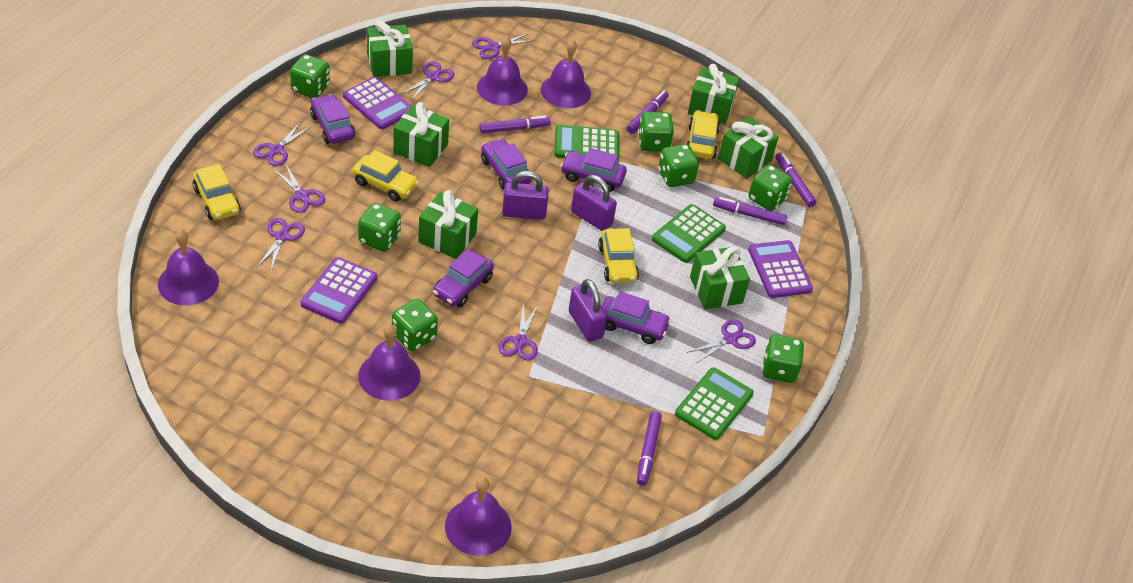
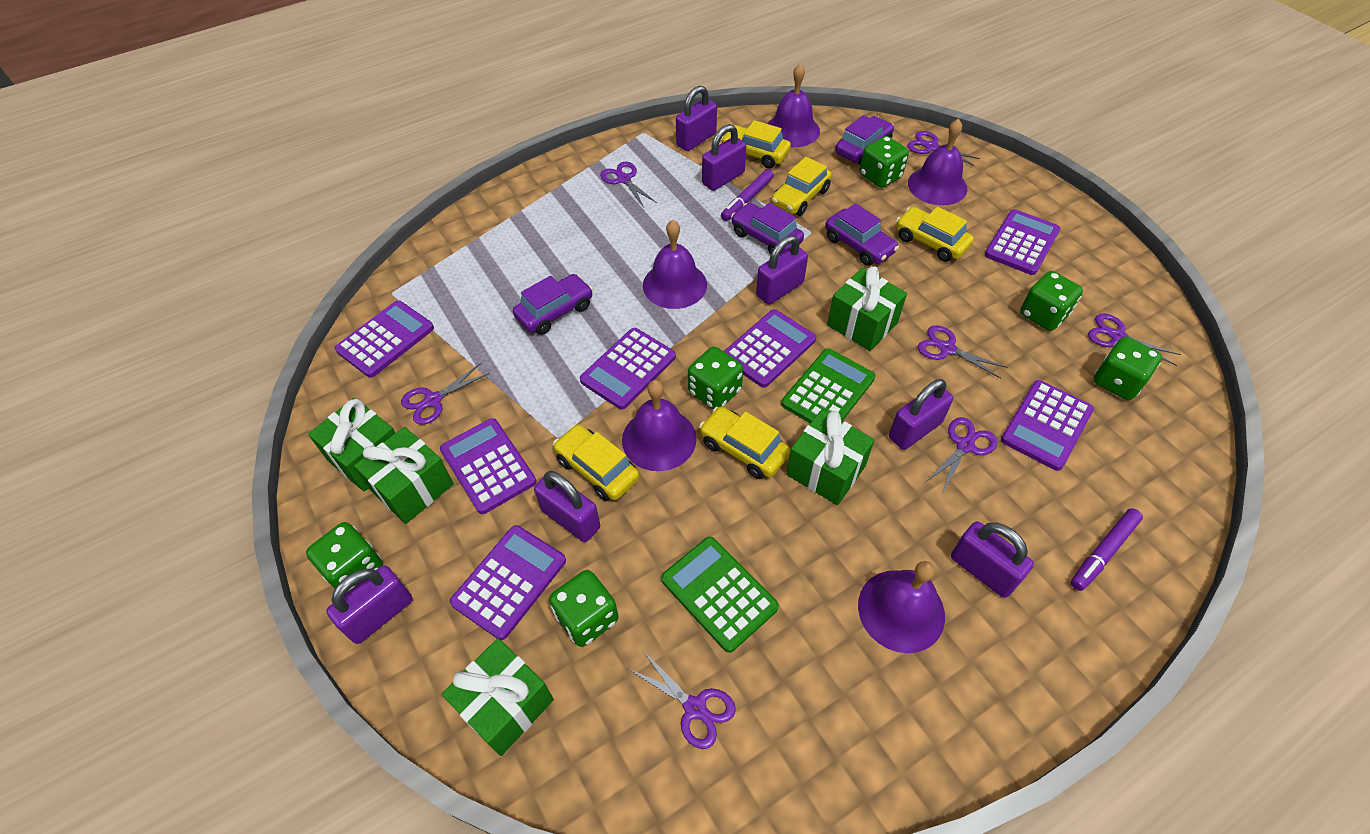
green calculator: 3 -> 2
green dice: 7 -> 6
green gift: 6 -> 5
purple calculator: 3 -> 7
purple car: 5 -> 4
purple marker: 5 -> 2
purple padlock: 3 -> 7
yellow car: 4 -> 5

